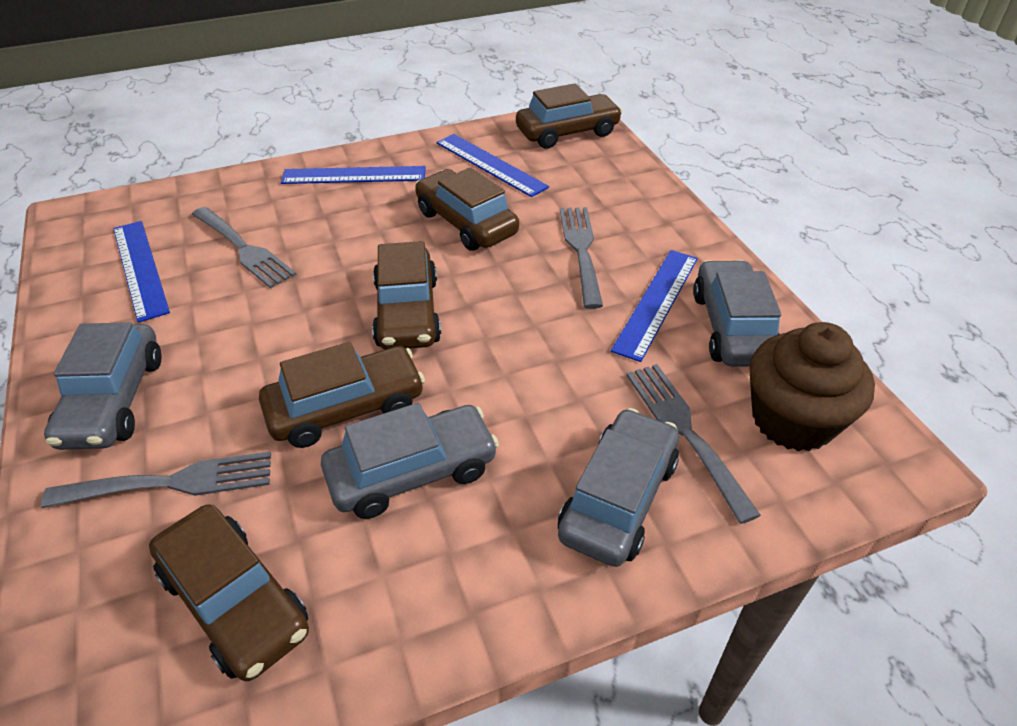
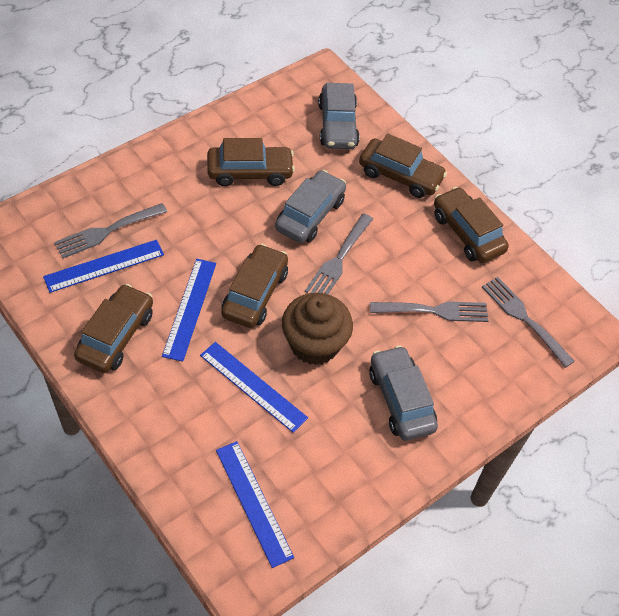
grey car: 4 -> 3

